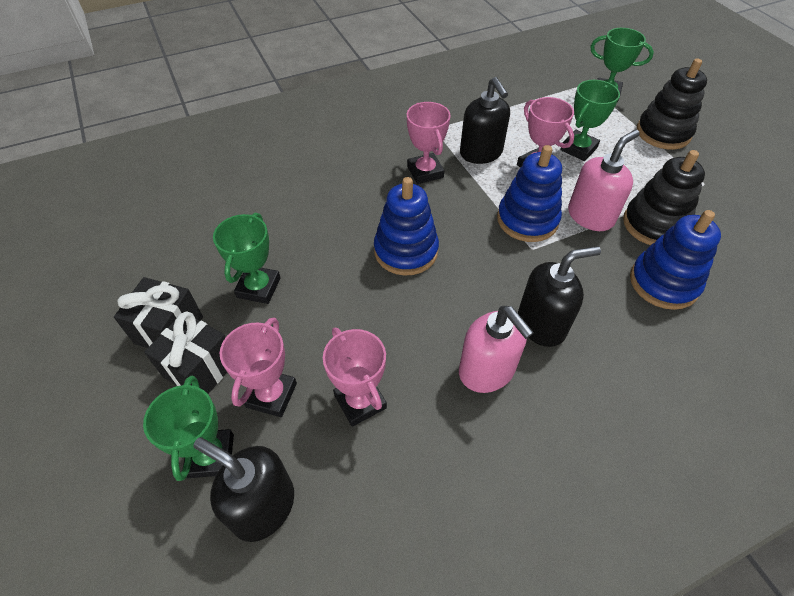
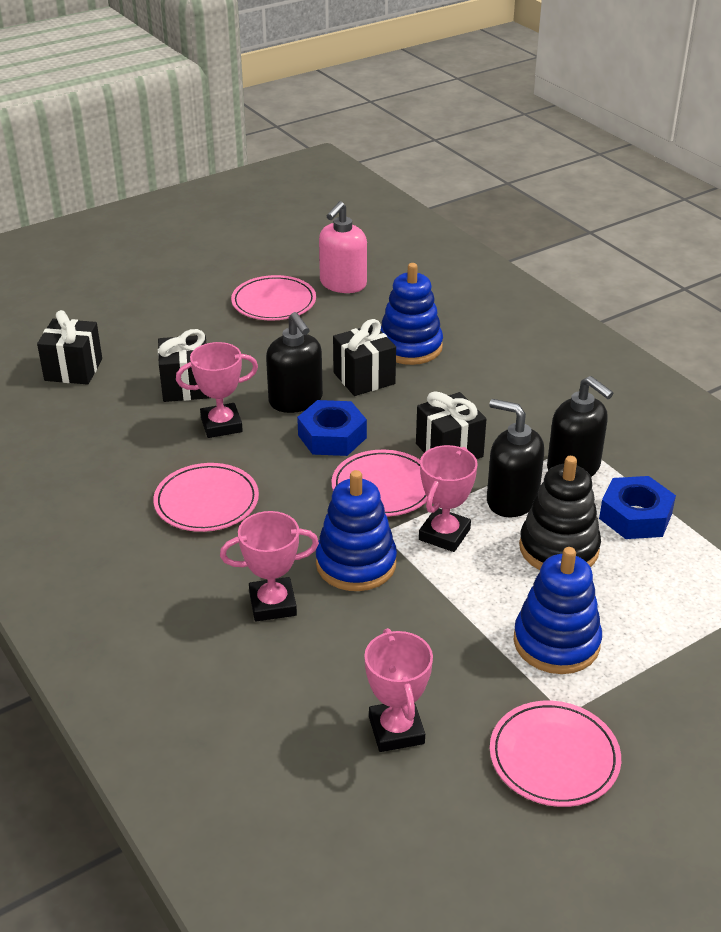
black gift: 2 -> 4
black stacking toy: 2 -> 1
blue nut: 0 -> 2
green trophy: 4 -> 0
pink plate: 0 -> 4
pink soap dispenser: 2 -> 1

